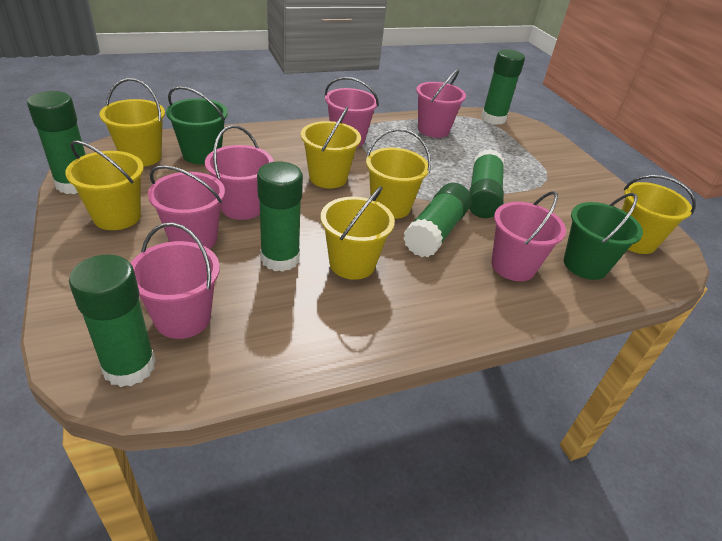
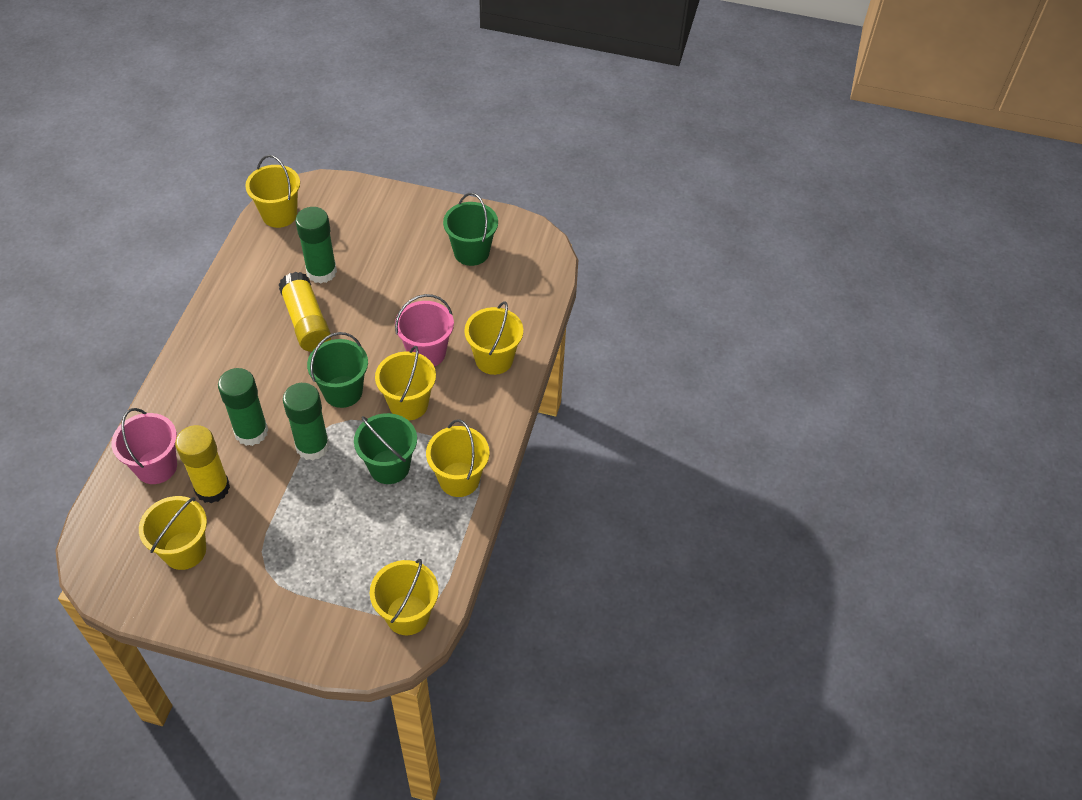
green bucket: 2 -> 3
green glue stick: 6 -> 3
pink bucket: 6 -> 2
yellow glue stick: 0 -> 2

